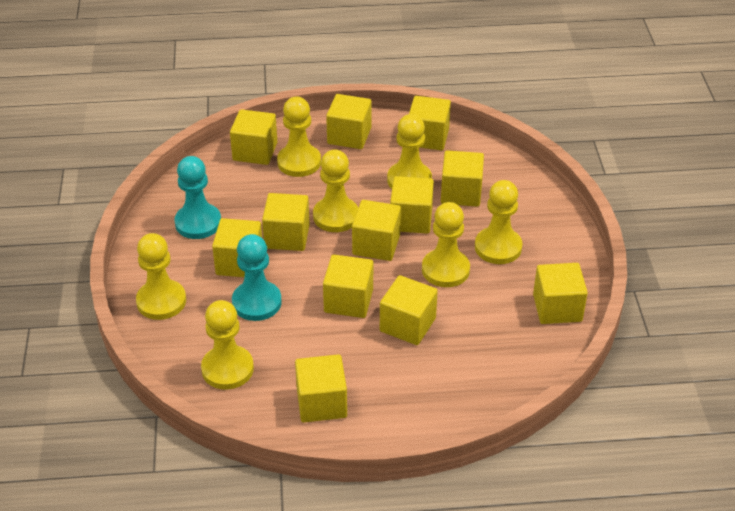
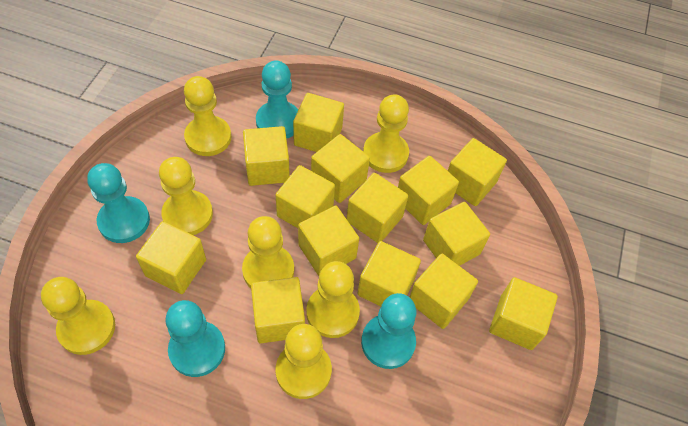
turquoise pawn: 2 -> 4
yellow cube: 12 -> 14

